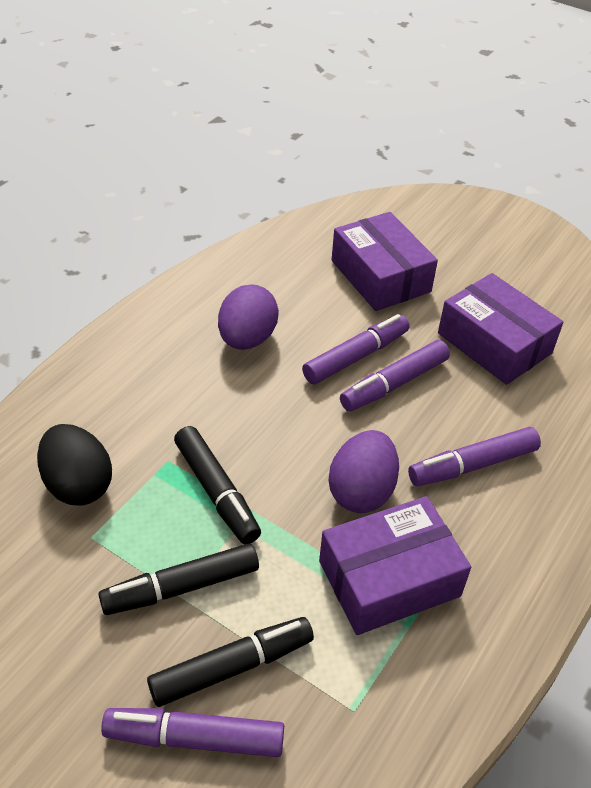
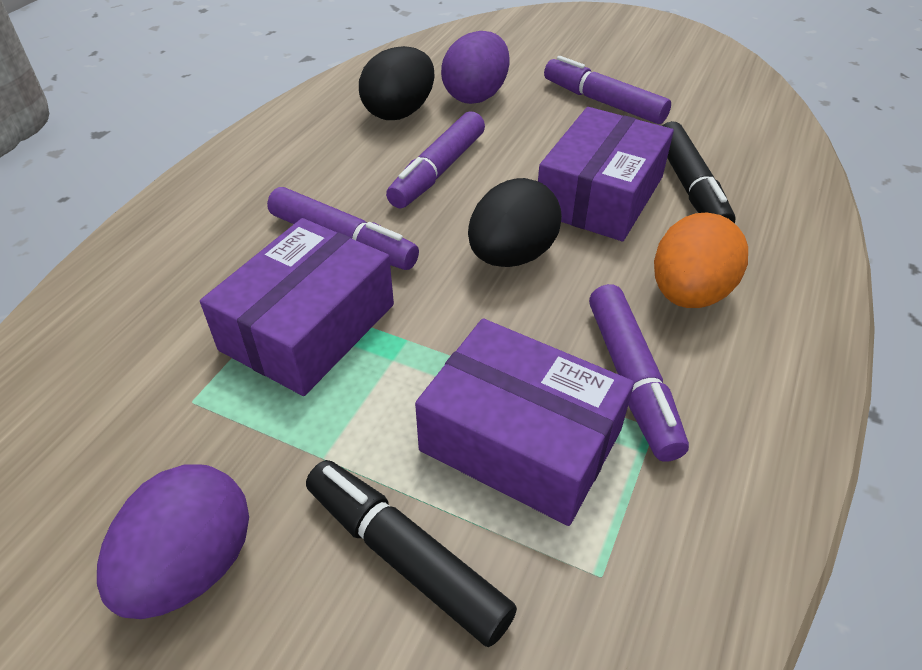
black egg: 1 -> 2
black marker: 3 -> 2
orange egg: 0 -> 1

